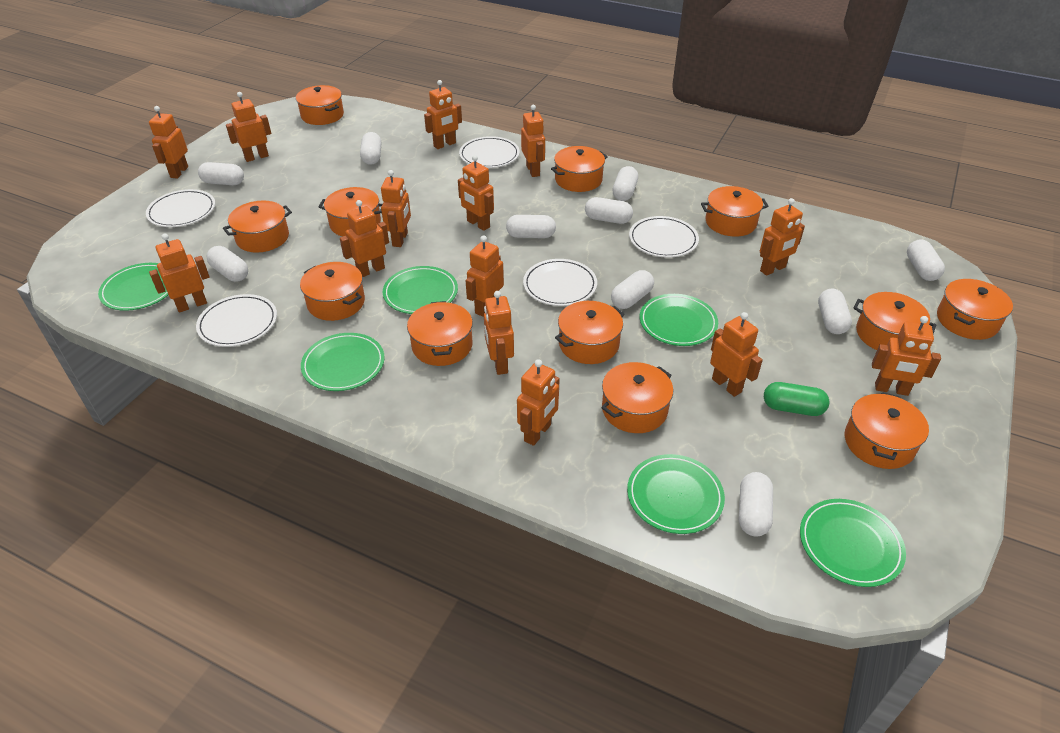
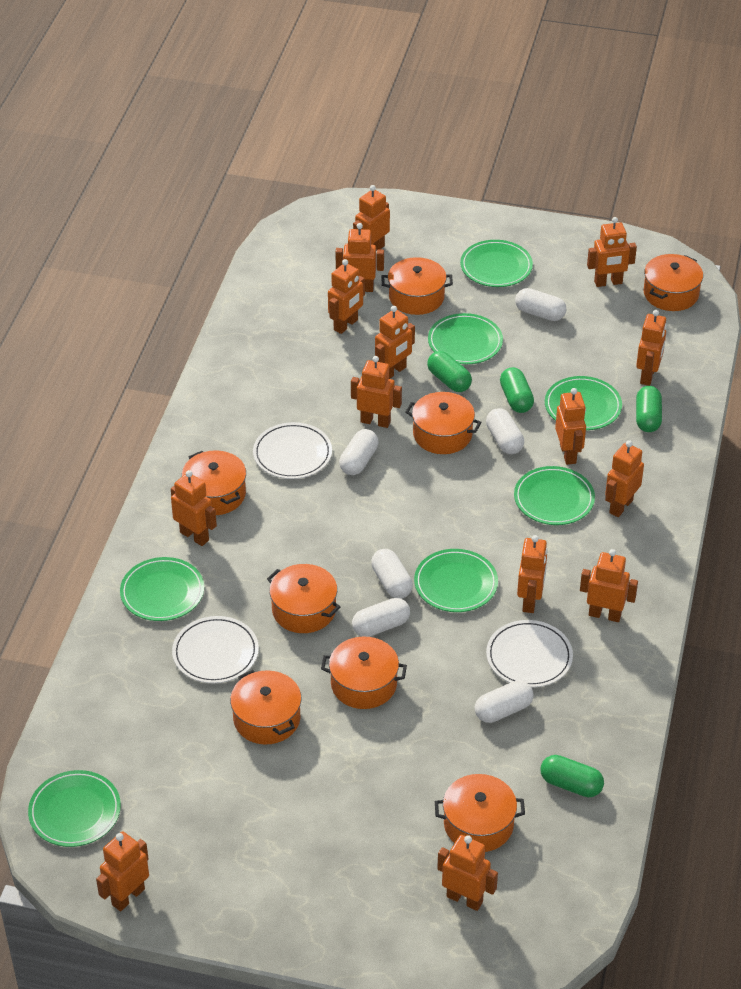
green capsule: 1 -> 4
green plate: 6 -> 7
orange pot: 12 -> 8
white capsule: 10 -> 6
white plate: 5 -> 3

